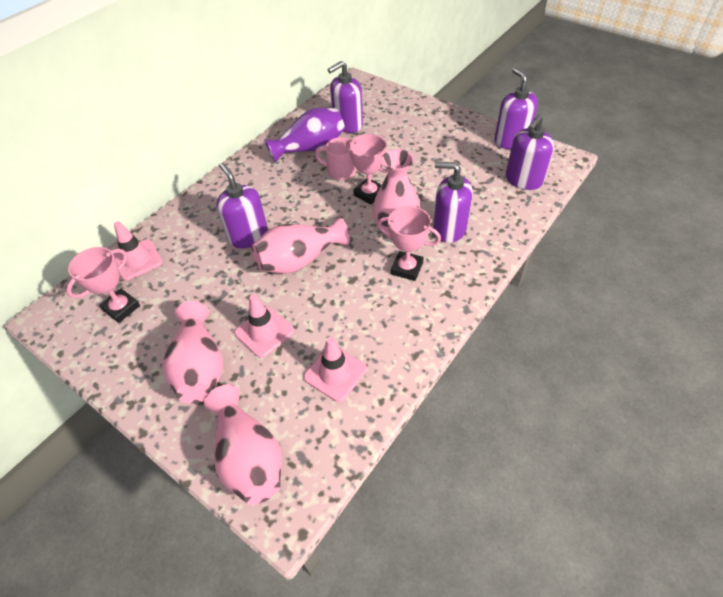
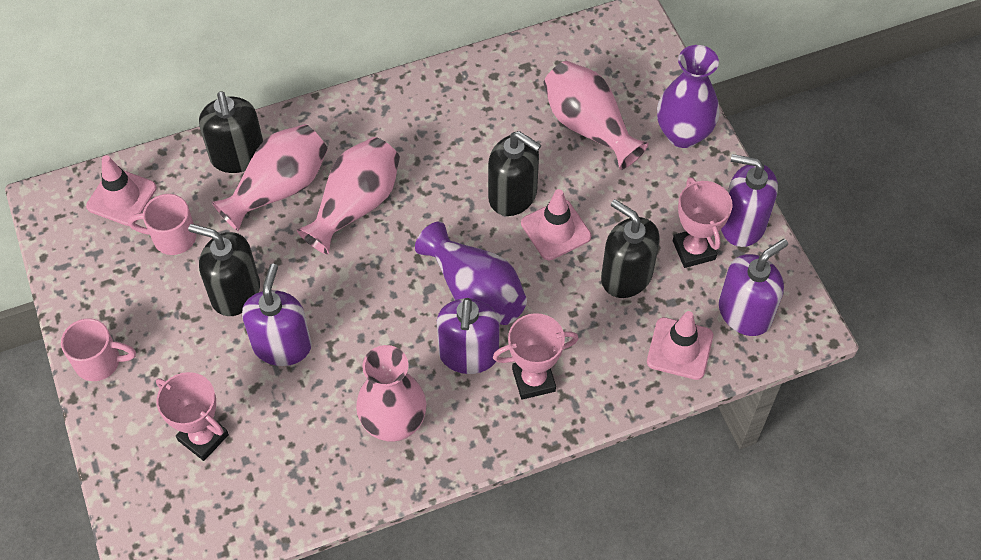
black soap dispenser: 0 -> 4
pink mug: 1 -> 2
purple soap dispenser: 5 -> 4
purple vase: 1 -> 2

